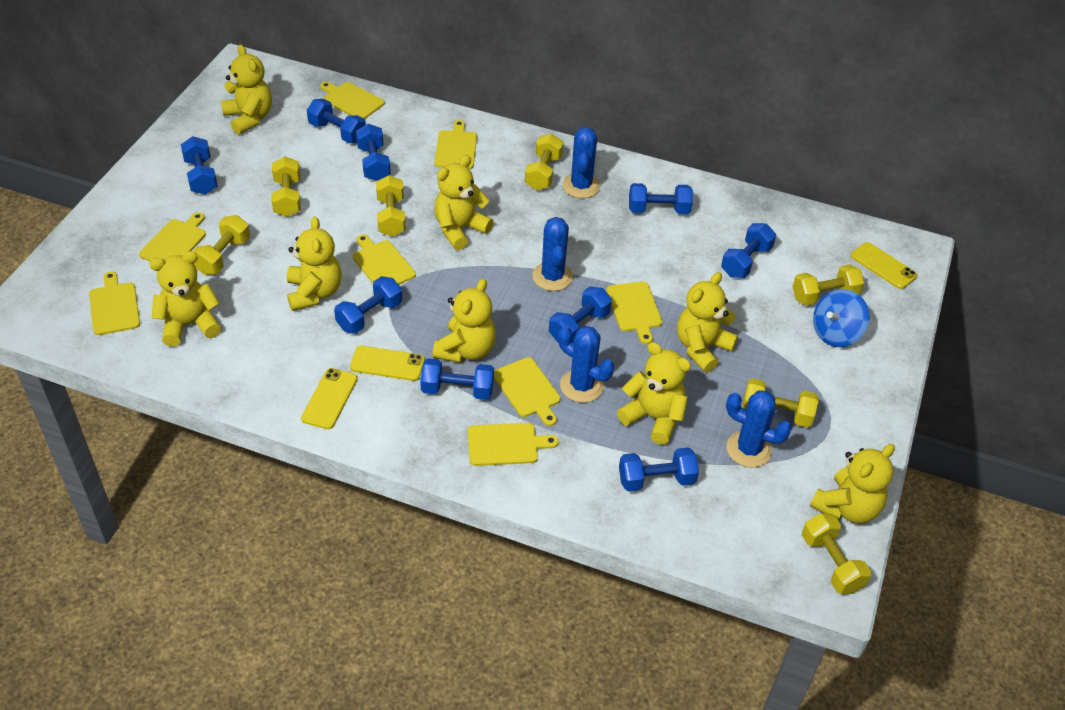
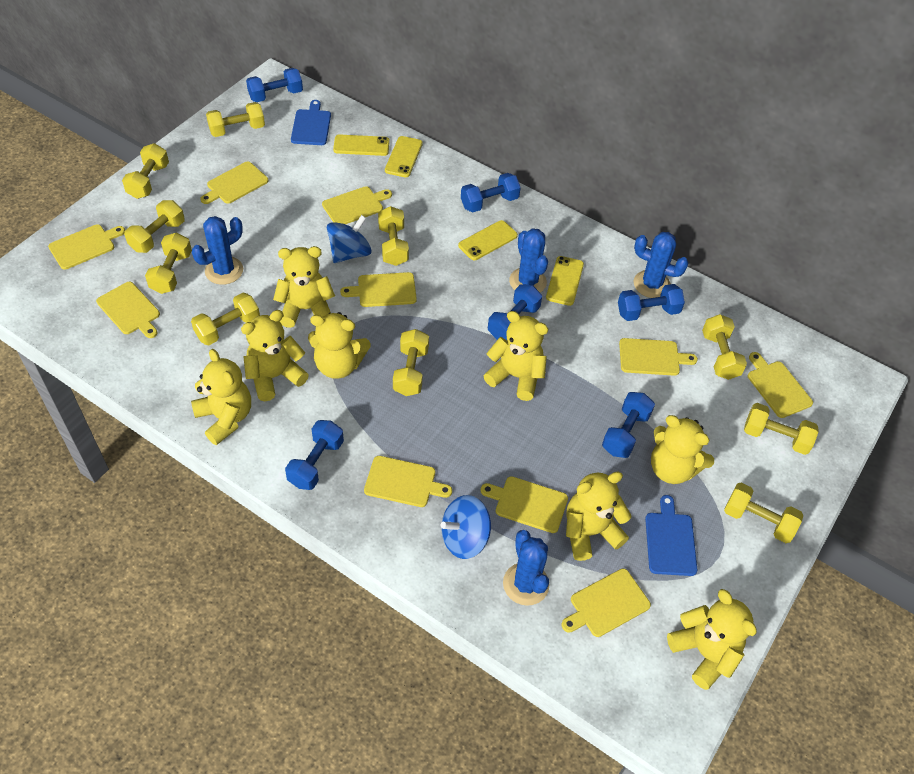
blue cutting board: 0 -> 2
blue dumbbell: 9 -> 6
blue spinning top: 1 -> 2
yellow cutting board: 8 -> 10
yellow dumbbell: 7 -> 10
yellow phone: 3 -> 4

